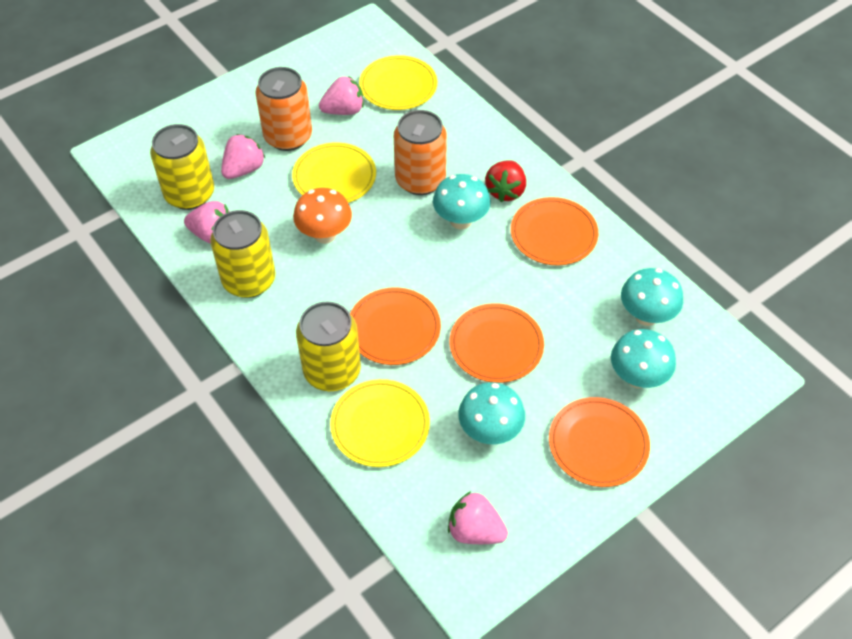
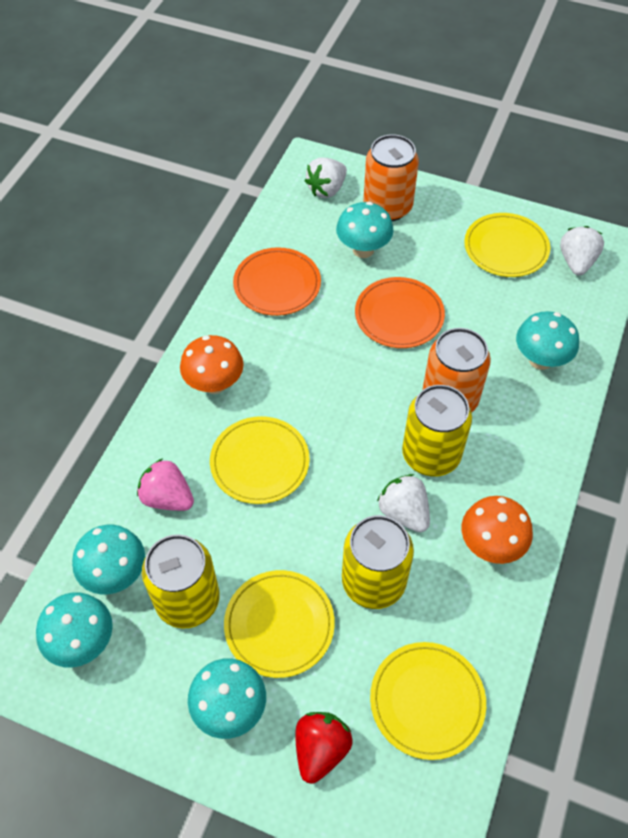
orange mushroom: 1 -> 2
orange plate: 4 -> 2
pink strawberry: 4 -> 1
turquoise mushroom: 4 -> 5
white strawberry: 0 -> 3
yellow plate: 3 -> 4

